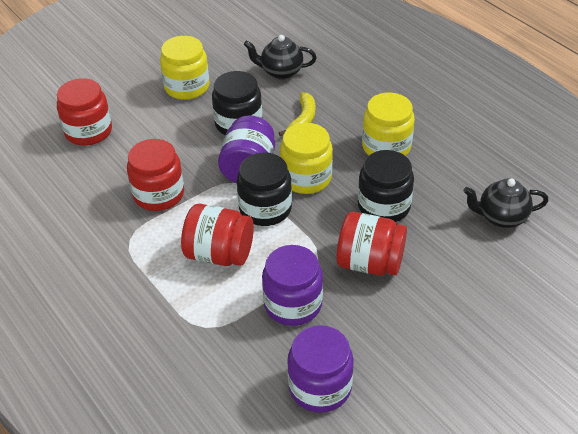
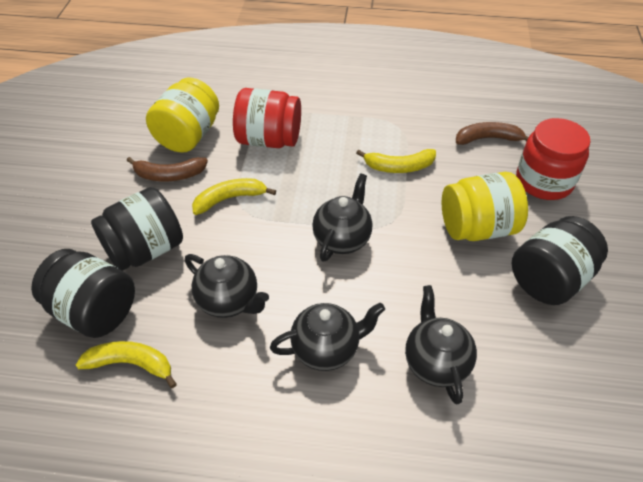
black teapot: 2 -> 4
brown banana: 0 -> 2
purple jar: 3 -> 0
red jar: 4 -> 2
yellow banana: 1 -> 3
yellow jar: 3 -> 2

